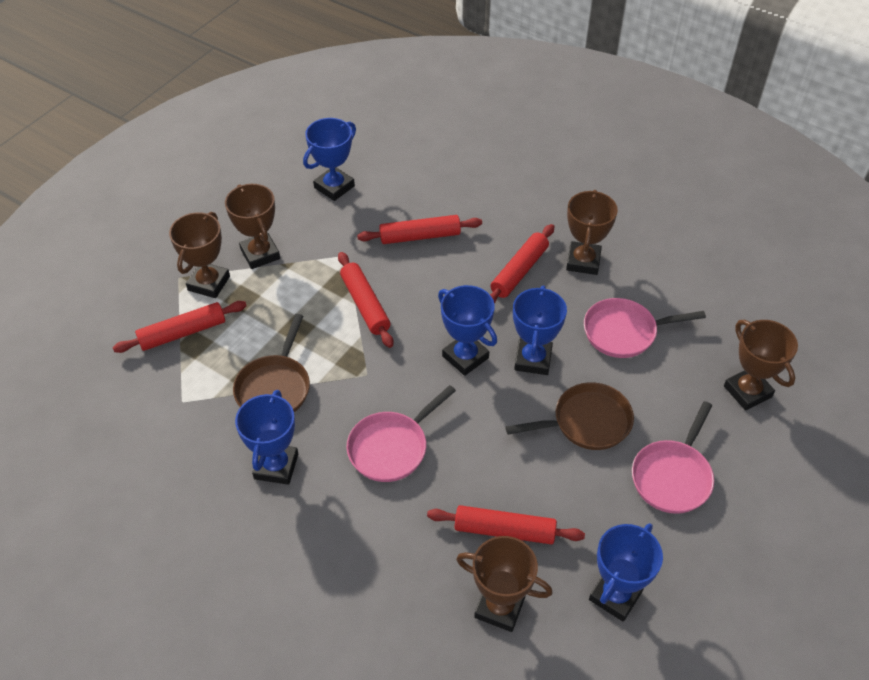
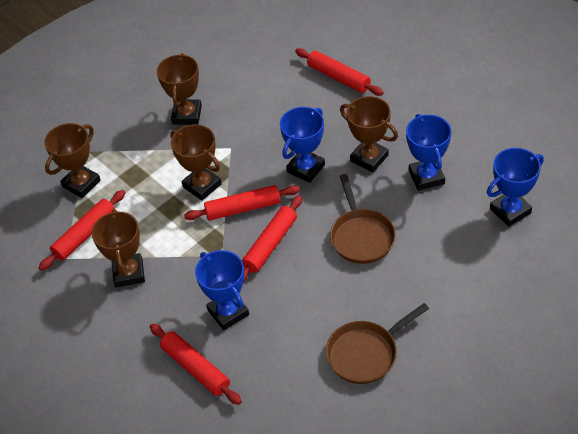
blue trophy: 5 -> 4
pink pan: 3 -> 0

